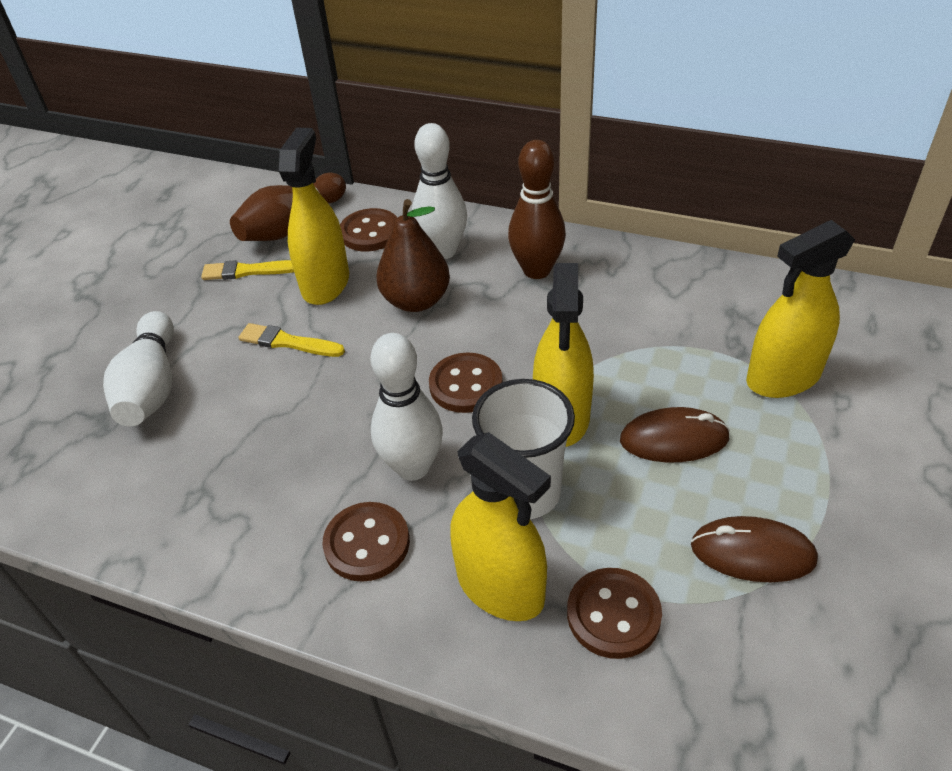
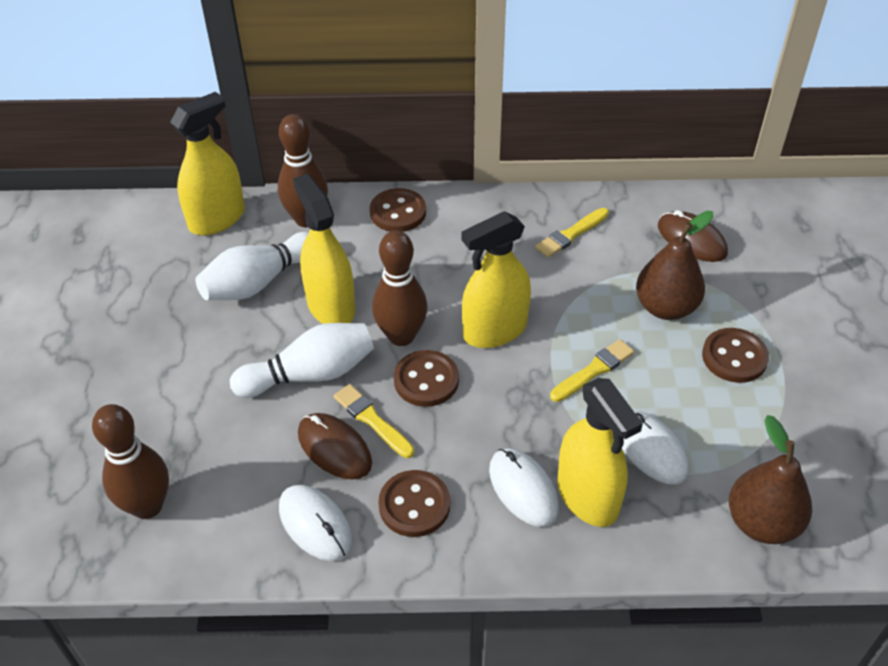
brown bowling pin: 2 -> 3
brown pear: 1 -> 2
white bowling pin: 3 -> 2
white cup: 1 -> 0
white mouse: 0 -> 3
yellow brush: 2 -> 3

